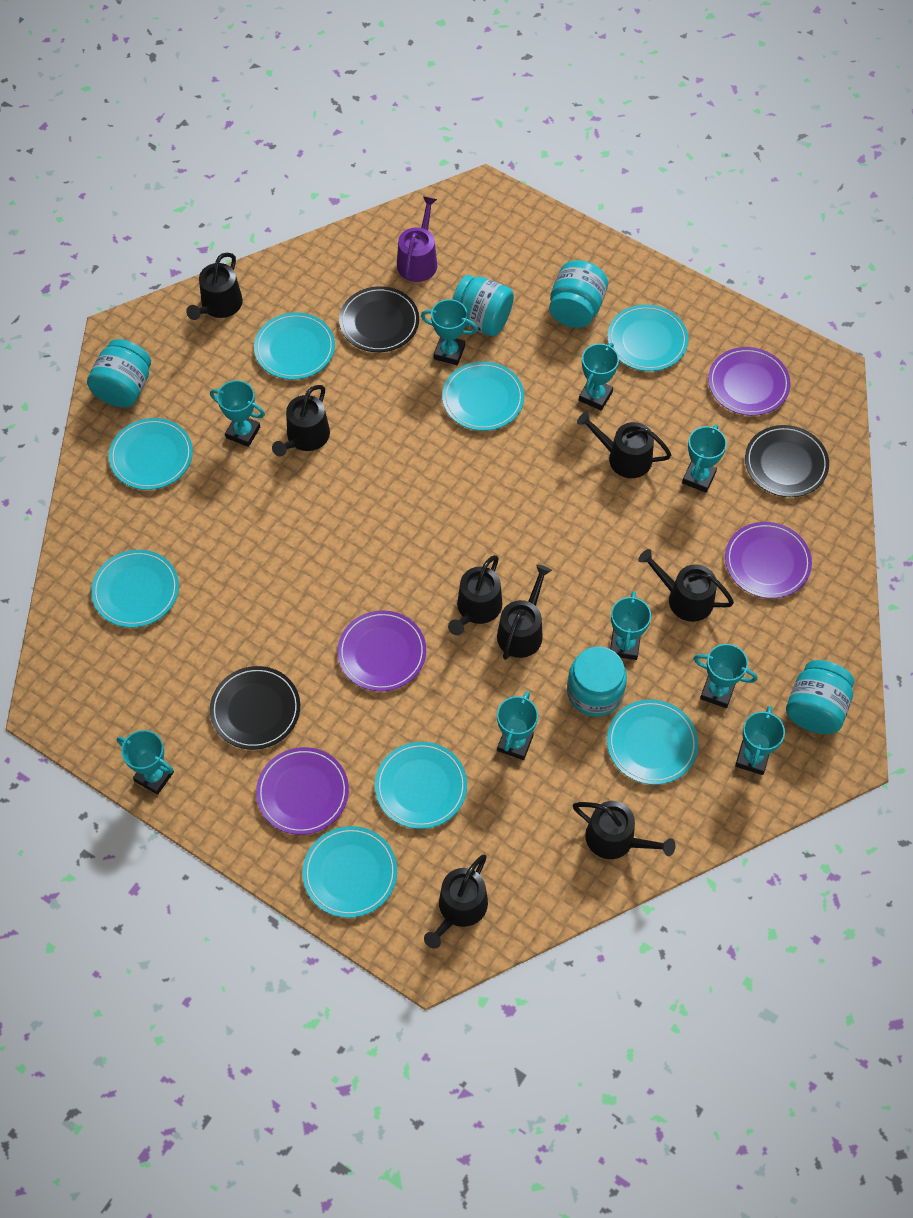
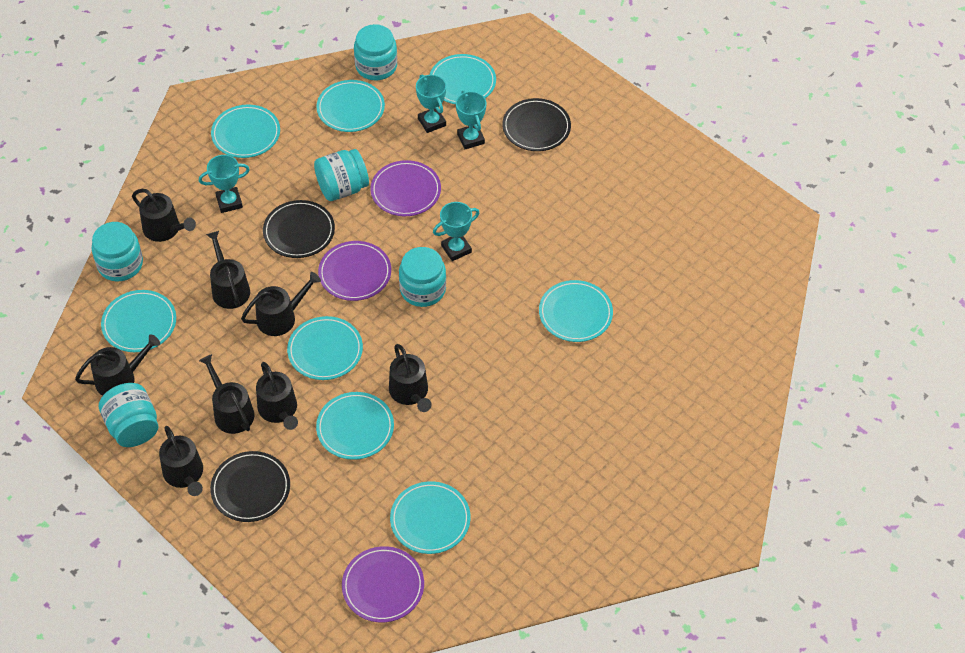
purple plate: 4 -> 3
purple watering can: 1 -> 0
turquoise trophy: 9 -> 4

